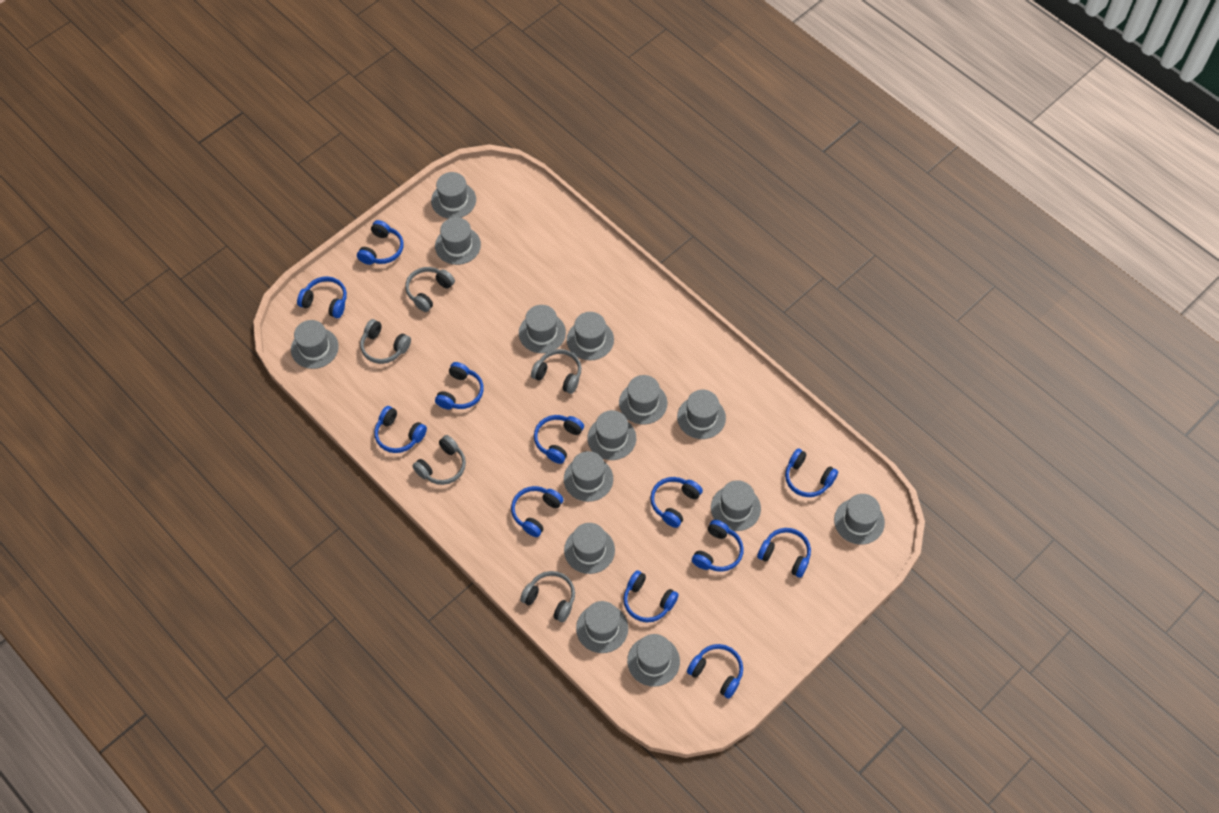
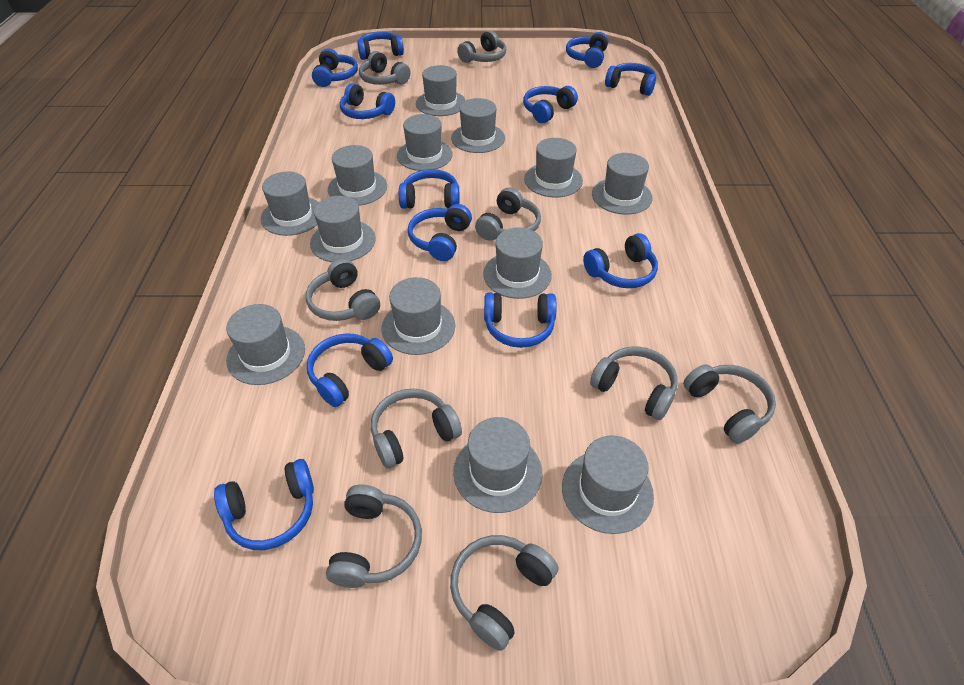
grey hat: 14 -> 13
grey headphones: 5 -> 9

